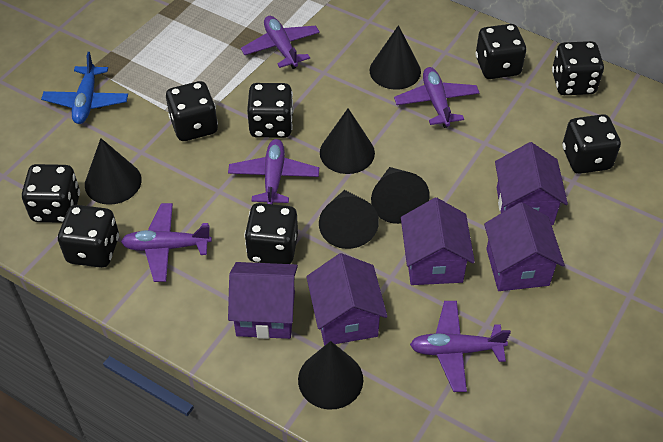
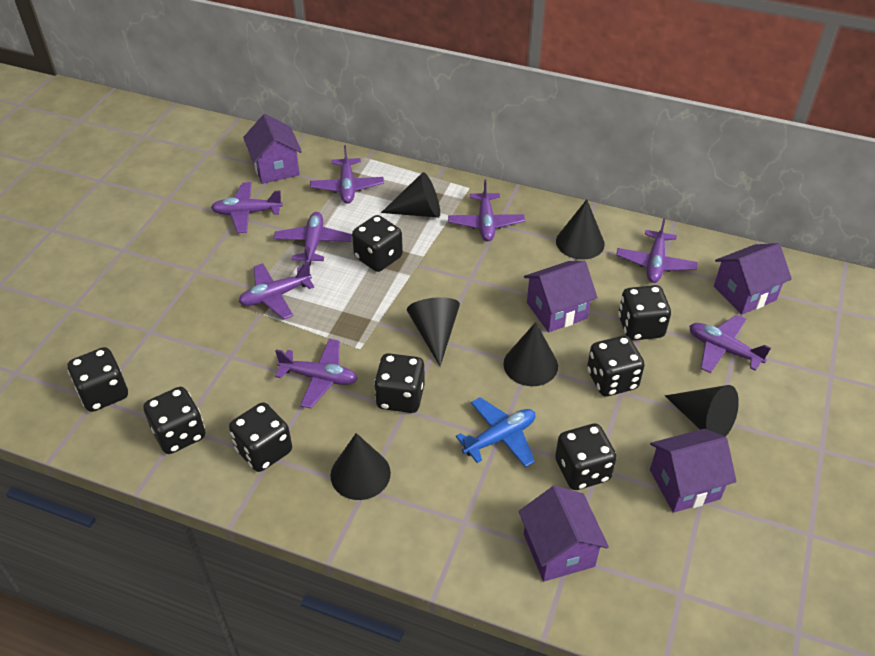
purple plane: 5 -> 8

